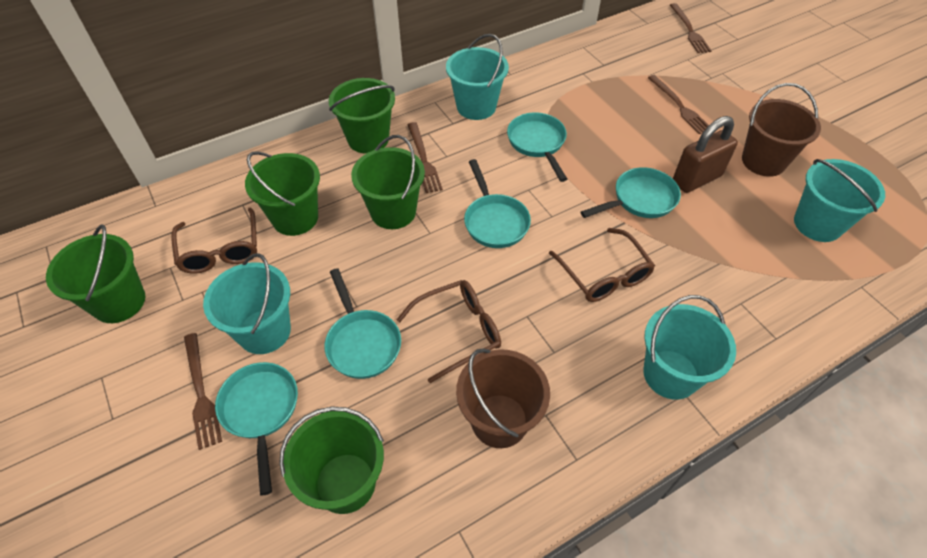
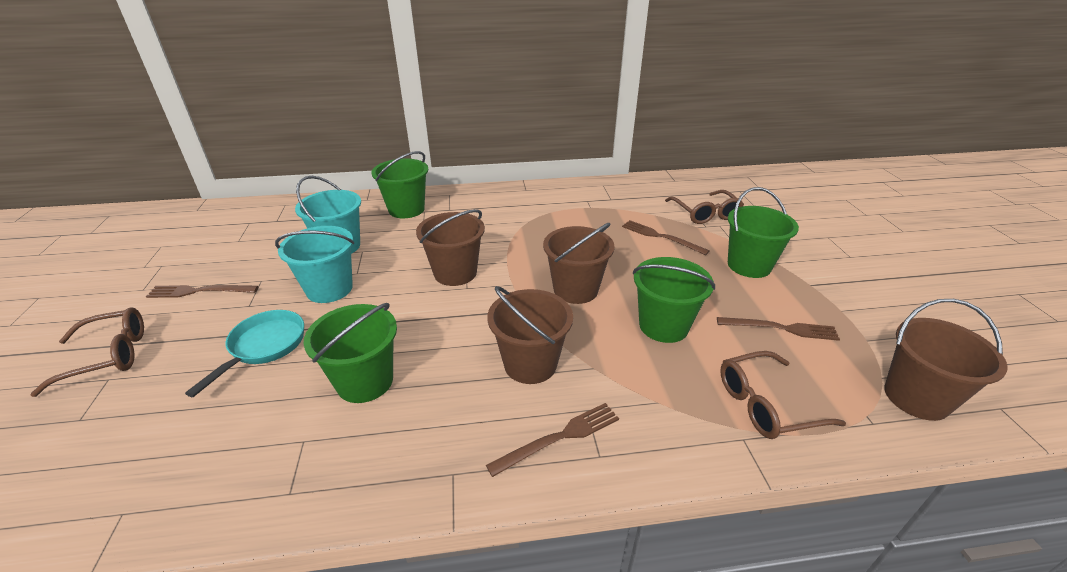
brown bucket: 2 -> 4
brown padlock: 1 -> 0
green bucket: 5 -> 4
turquoise bucket: 4 -> 2
turquoise pan: 5 -> 1

